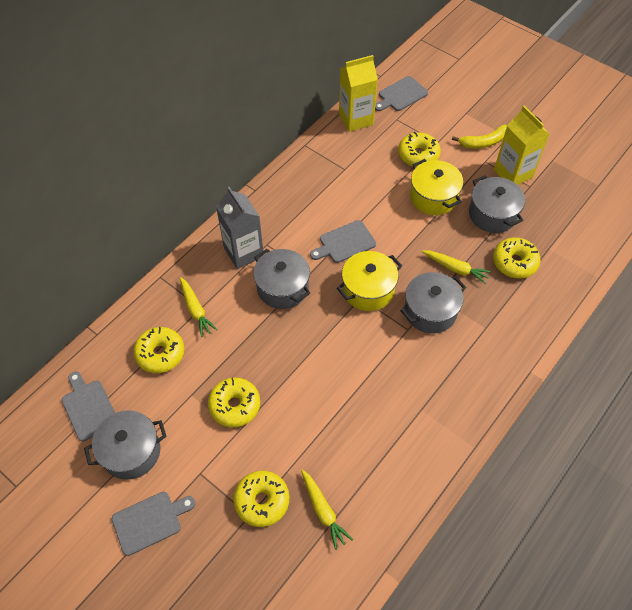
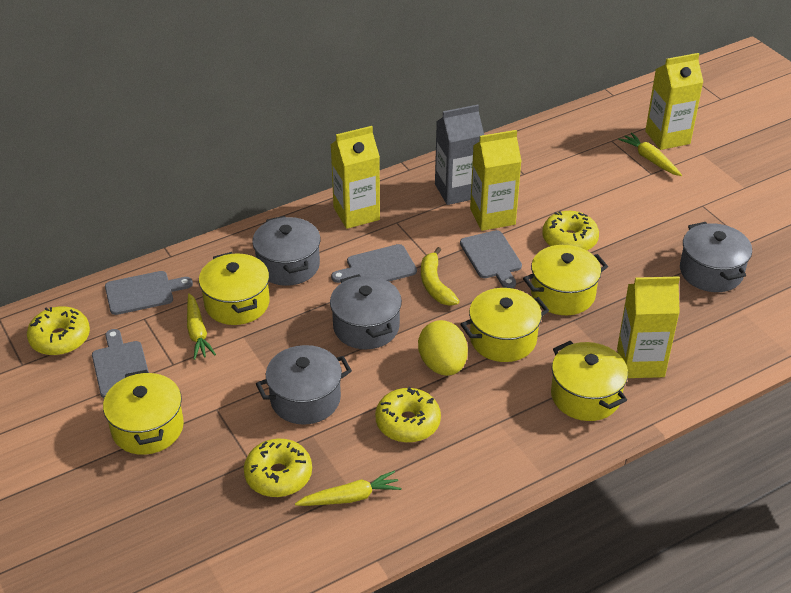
yellow carton: 2 -> 4
yellow donut: 5 -> 4
yellow egg: 0 -> 1
yellow pot: 2 -> 5

